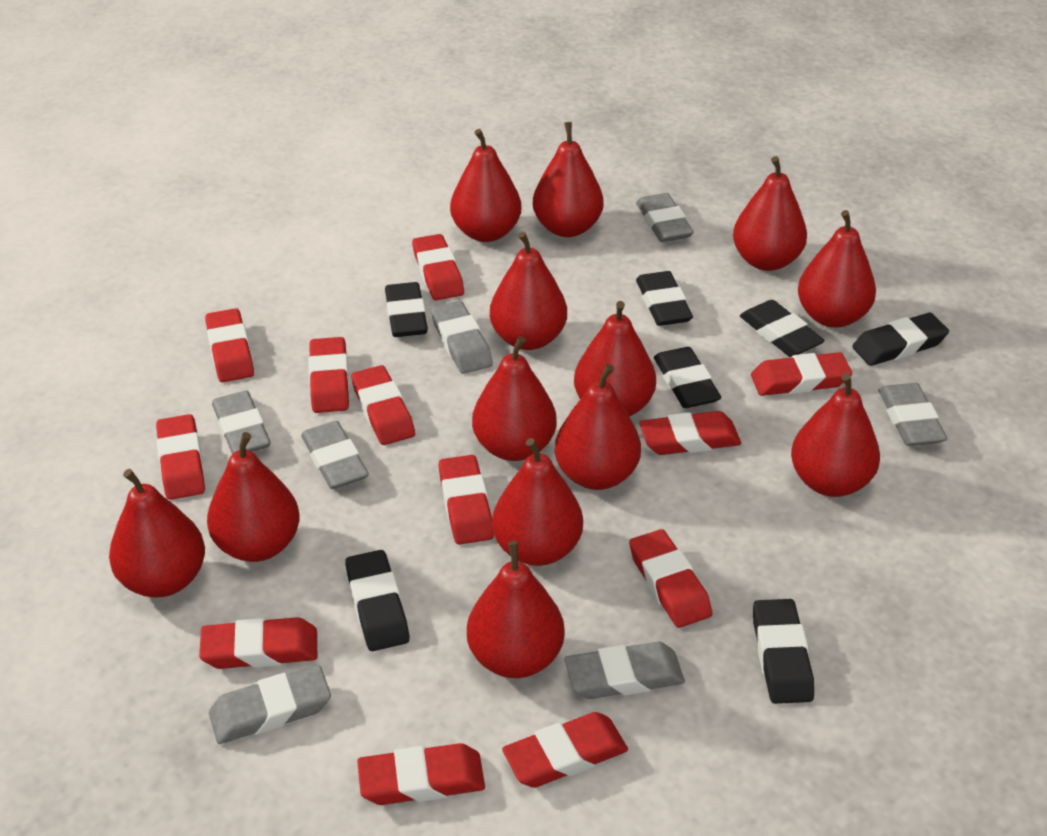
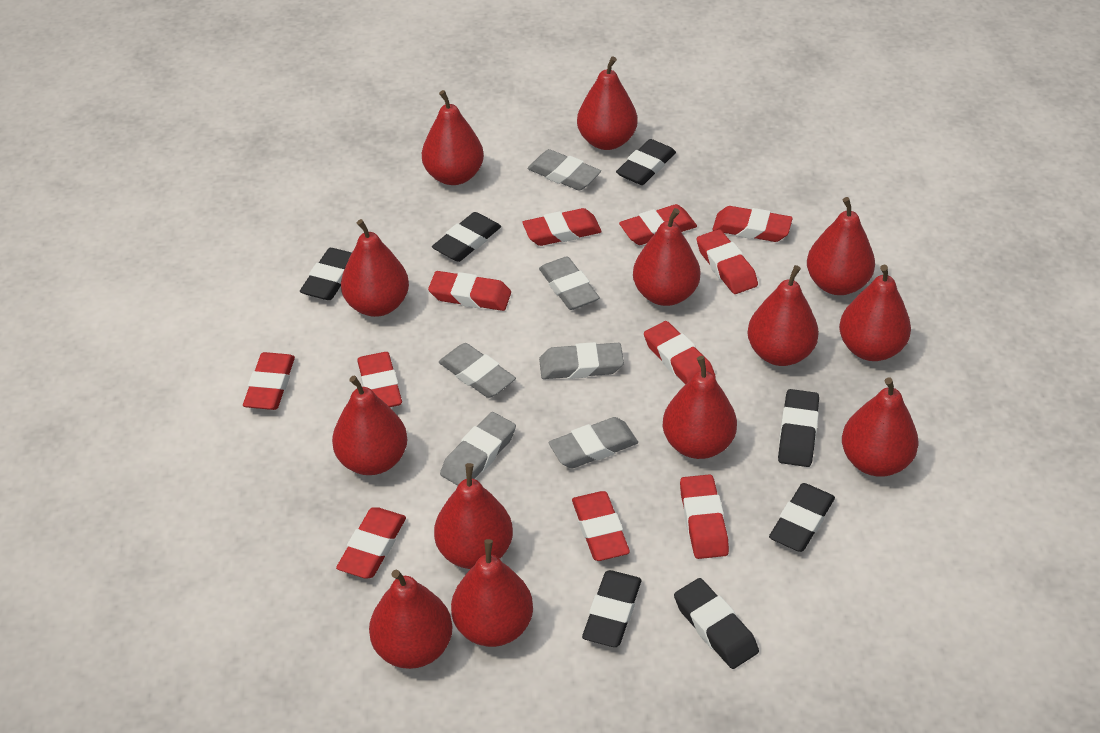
grey eraser: 7 -> 6
red eraser: 12 -> 11

